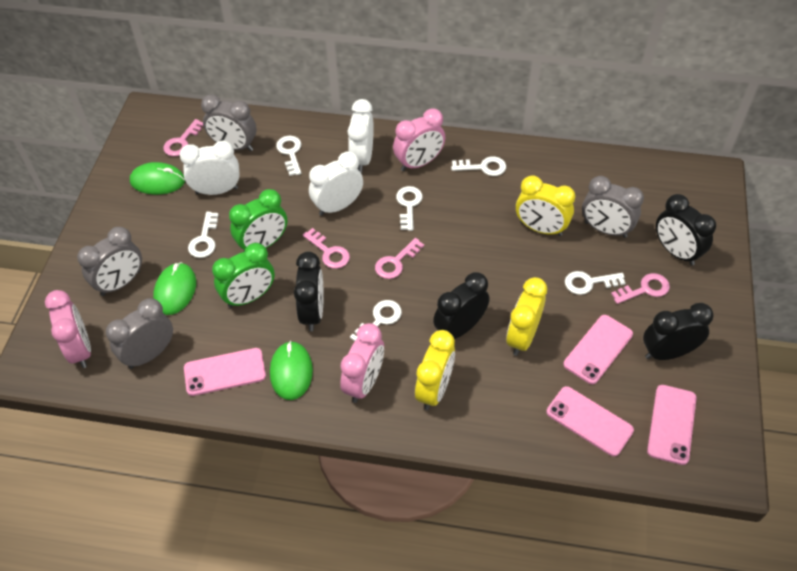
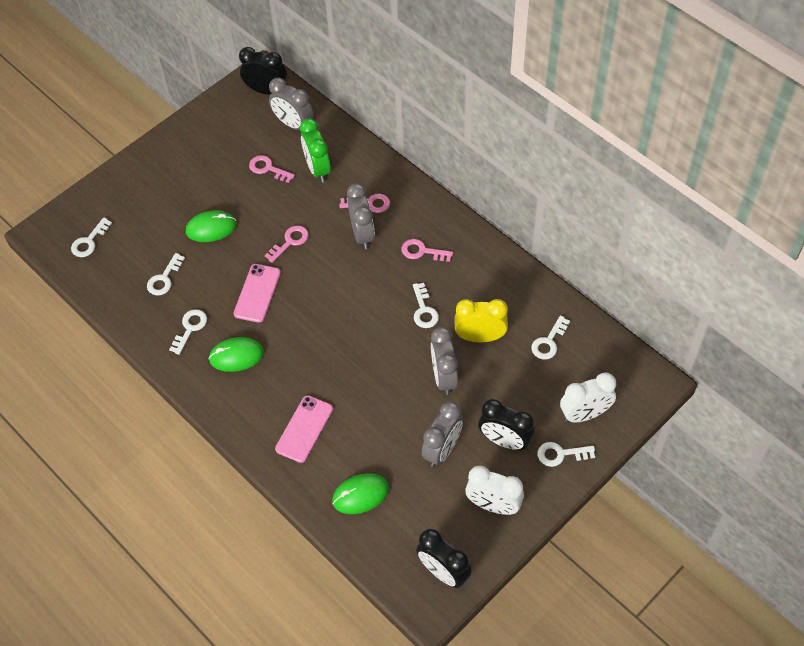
black clock: 4 -> 3
green clock: 2 -> 1
pink clock: 3 -> 0
pink phone: 4 -> 2
white clock: 3 -> 2
yellow clock: 3 -> 1

